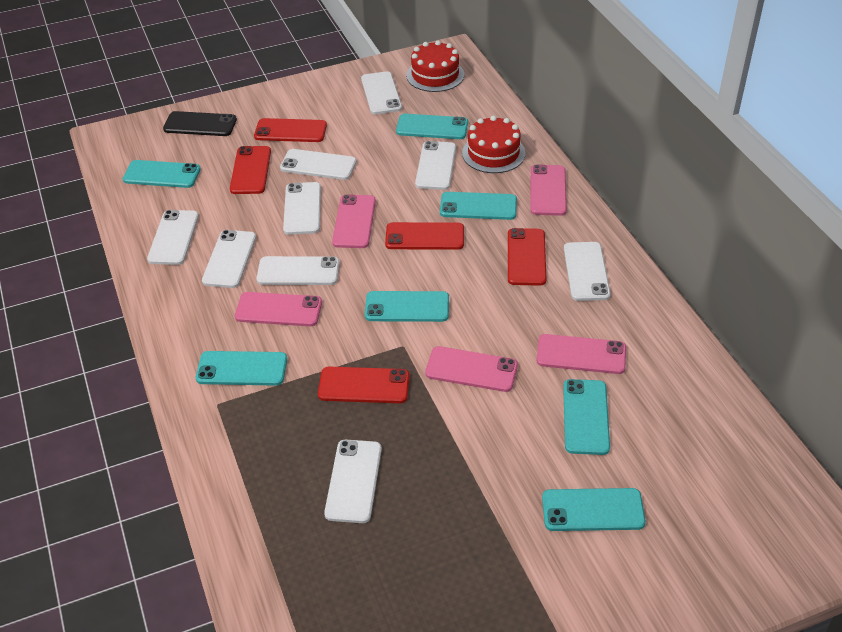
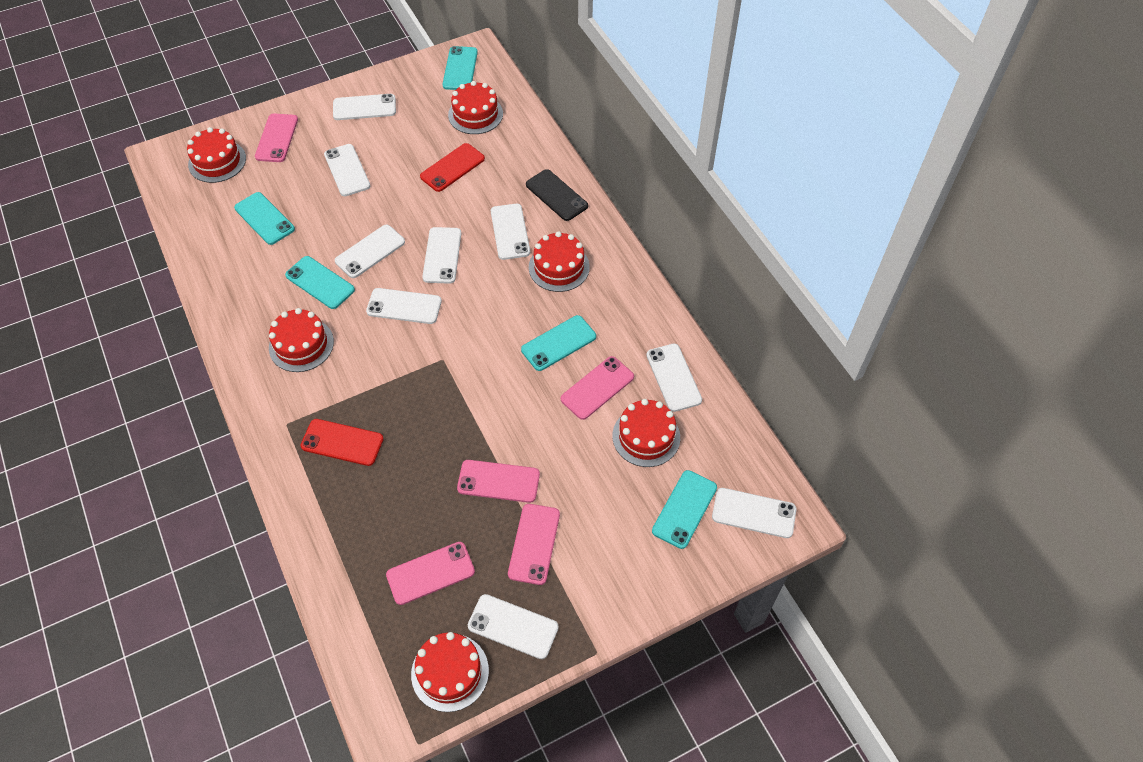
red cake: 2 -> 6
red phone: 5 -> 2
turquoise phone: 7 -> 5

